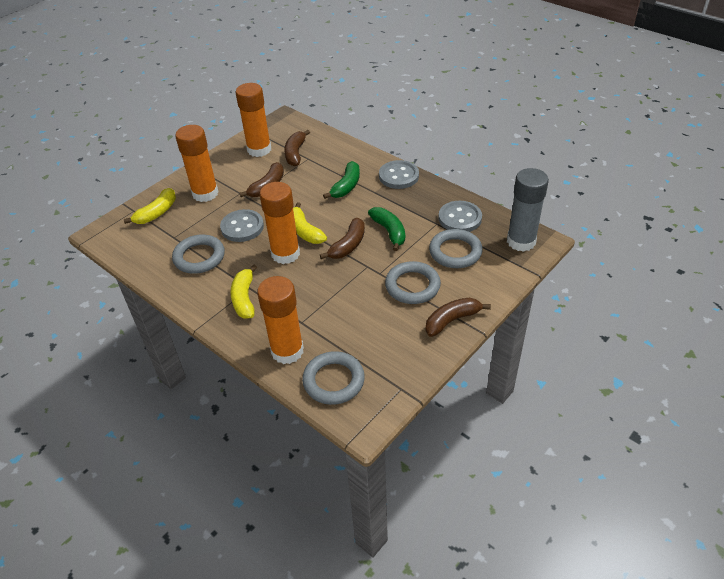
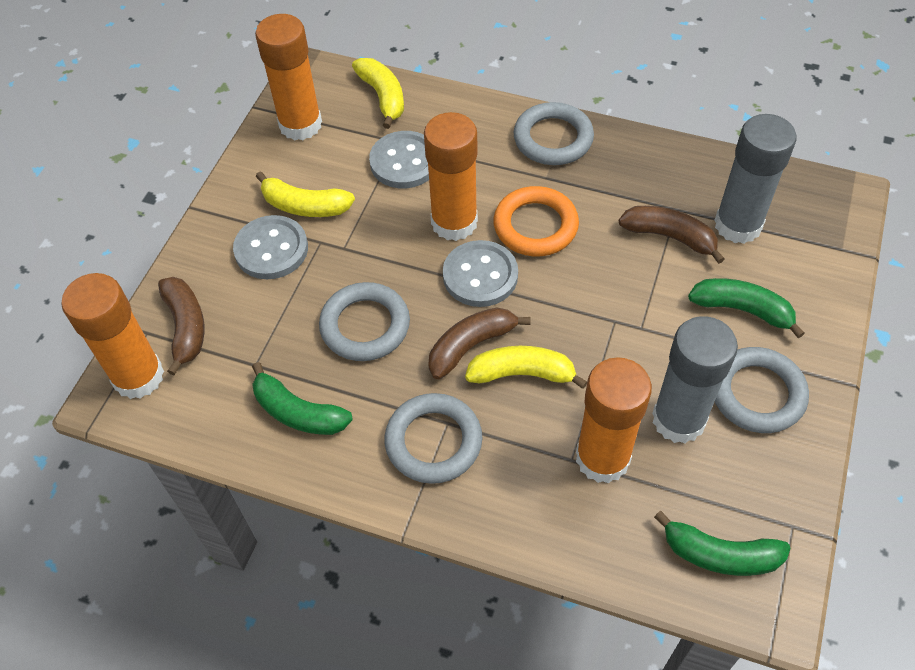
brown banana: 4 -> 3
green banana: 2 -> 3
grey glue stick: 1 -> 2
orange ring: 0 -> 1

